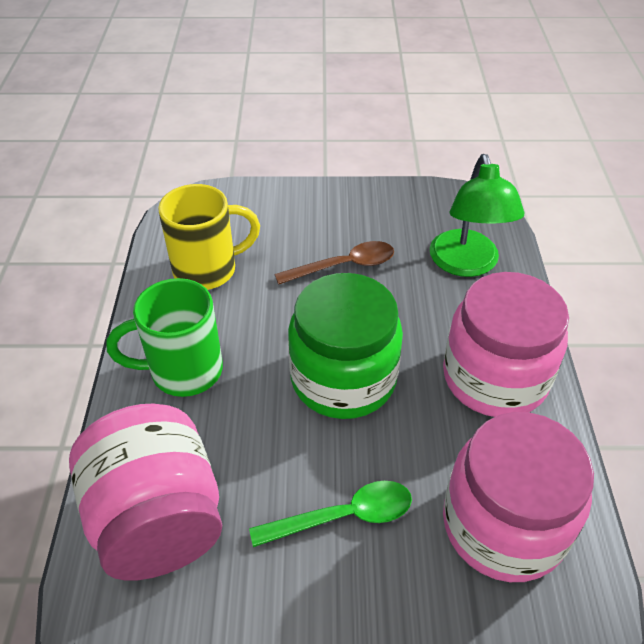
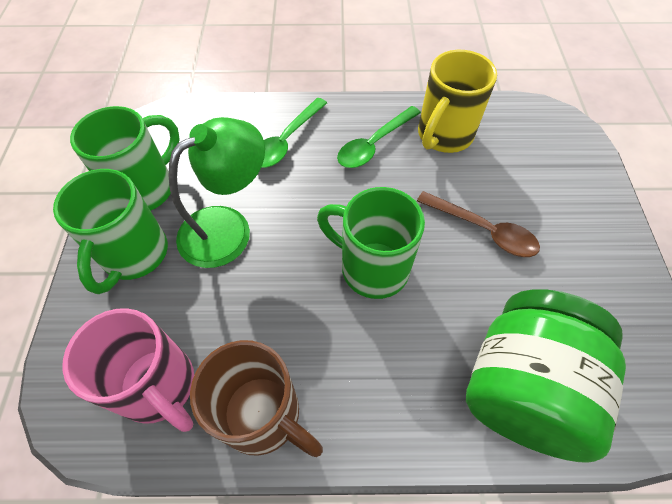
brown mug: 0 -> 1
green mug: 1 -> 3
green spoon: 1 -> 2
pink jar: 3 -> 0
pink mug: 0 -> 1

